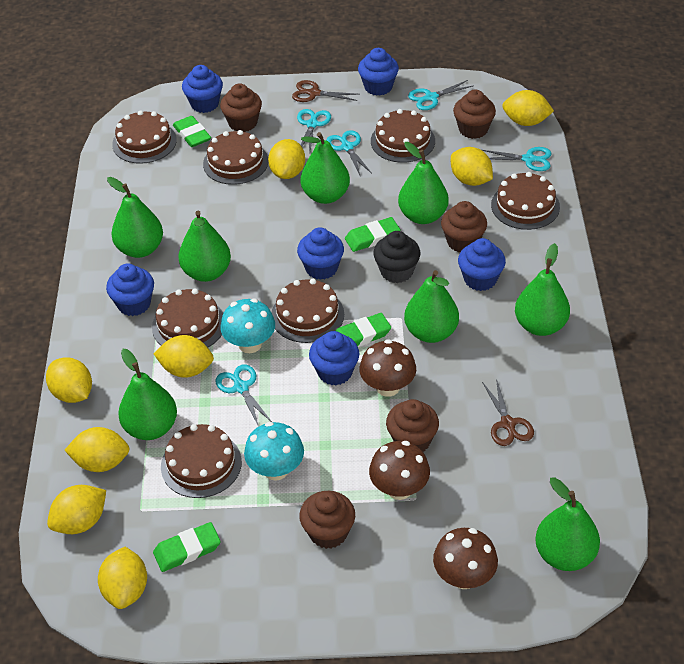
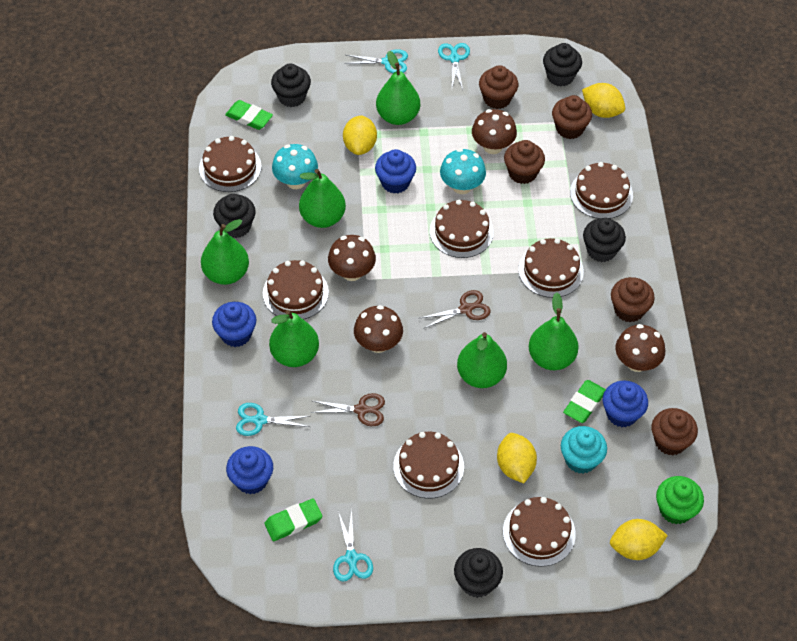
black cupcake: 1 -> 5
blue cupcake: 6 -> 4
brown mushroom: 3 -> 4
green cupcake: 0 -> 1
green eraser: 4 -> 3
green pear: 8 -> 6
turquoise cupcake: 0 -> 1
turquoise scissors: 5 -> 4
yellow lemon: 8 -> 4

